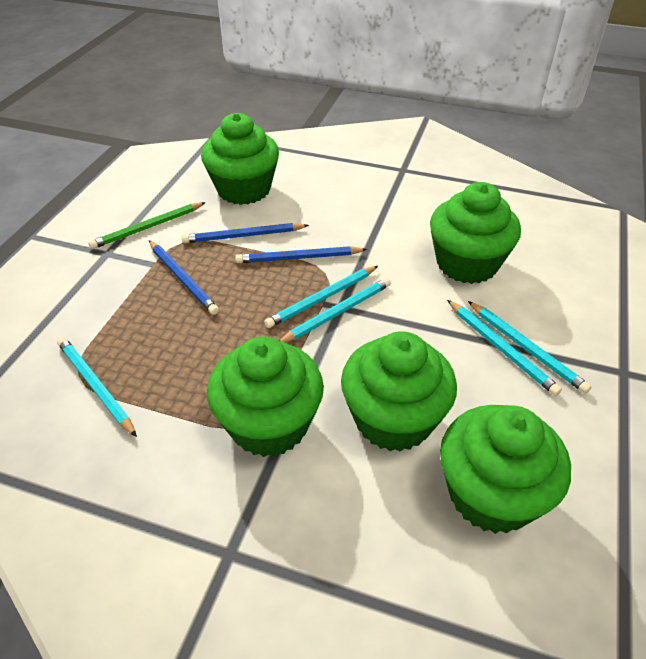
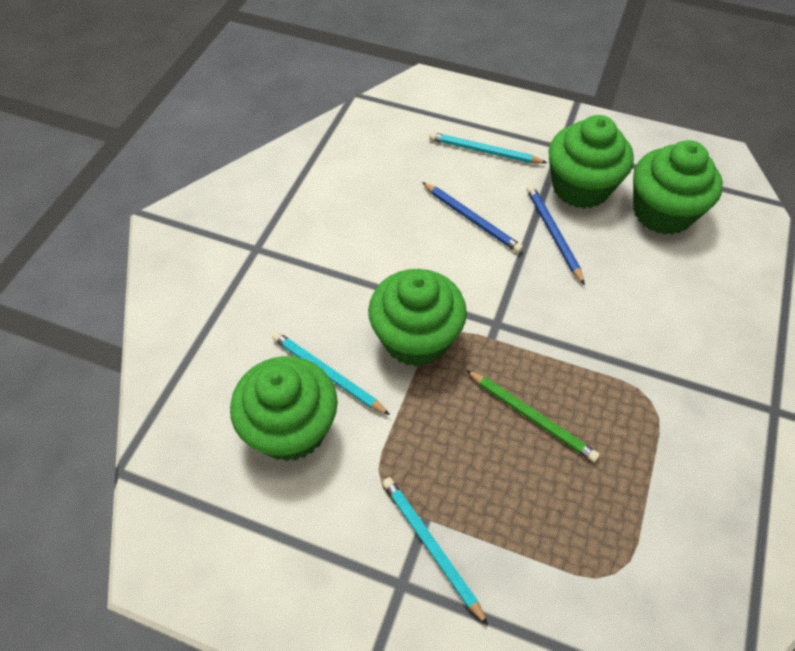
blue pencil: 3 -> 2
green cupcake: 5 -> 4
turquoise pencil: 5 -> 3

